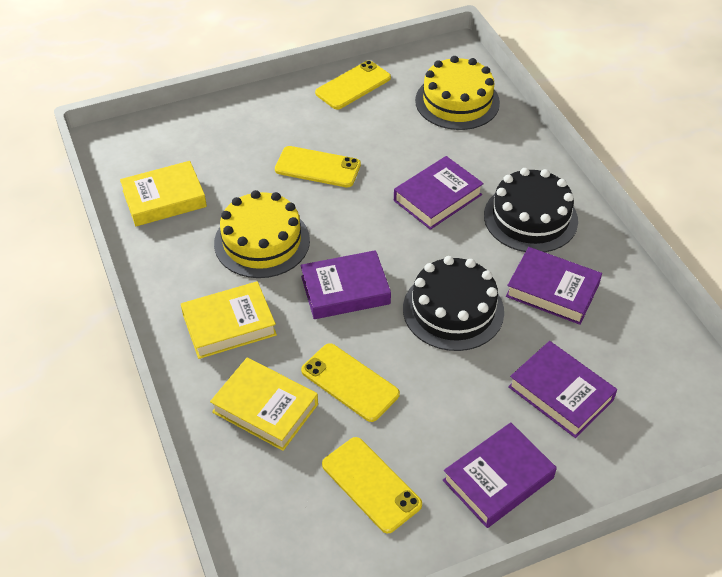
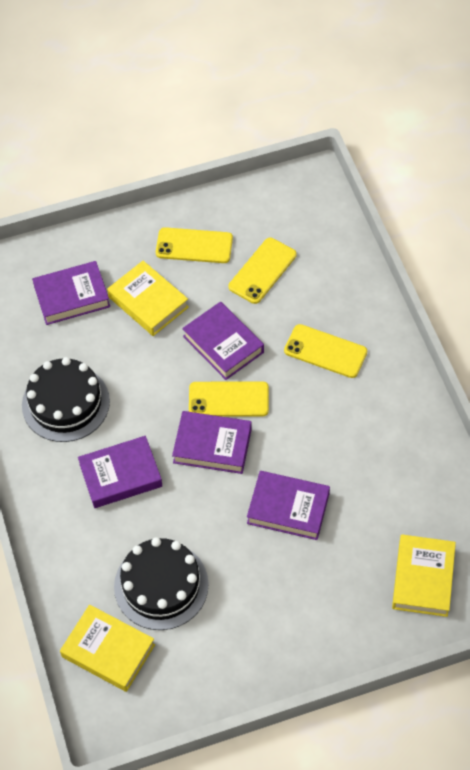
yellow cake: 2 -> 0

